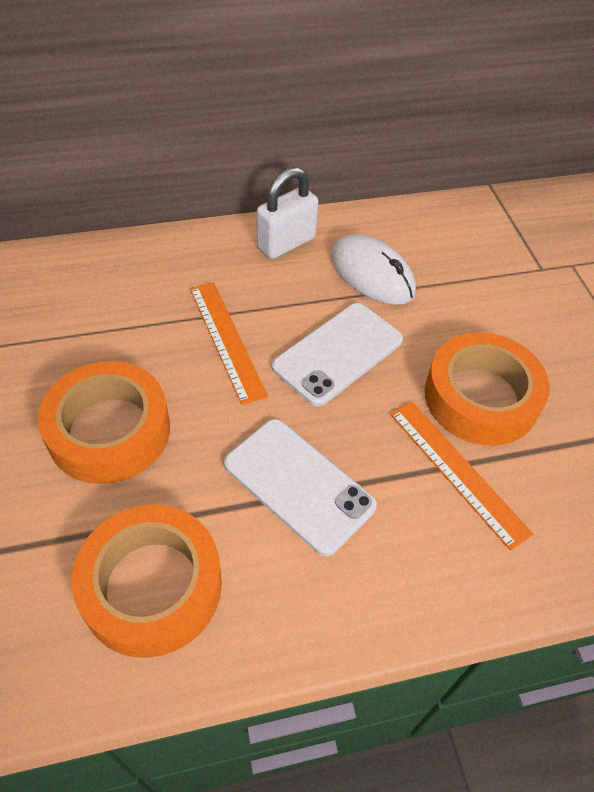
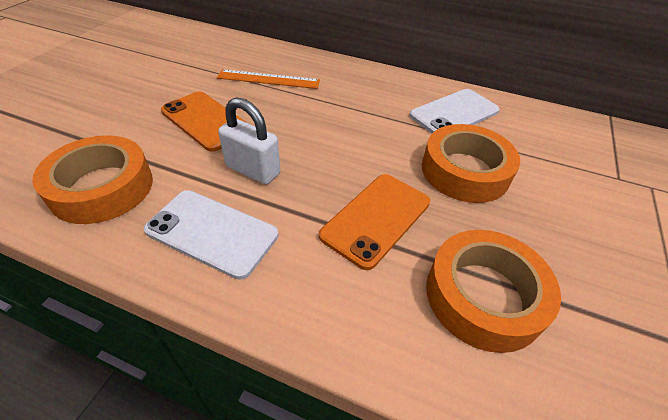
orange phone: 0 -> 2
orange ruler: 2 -> 1
white mouse: 1 -> 0

